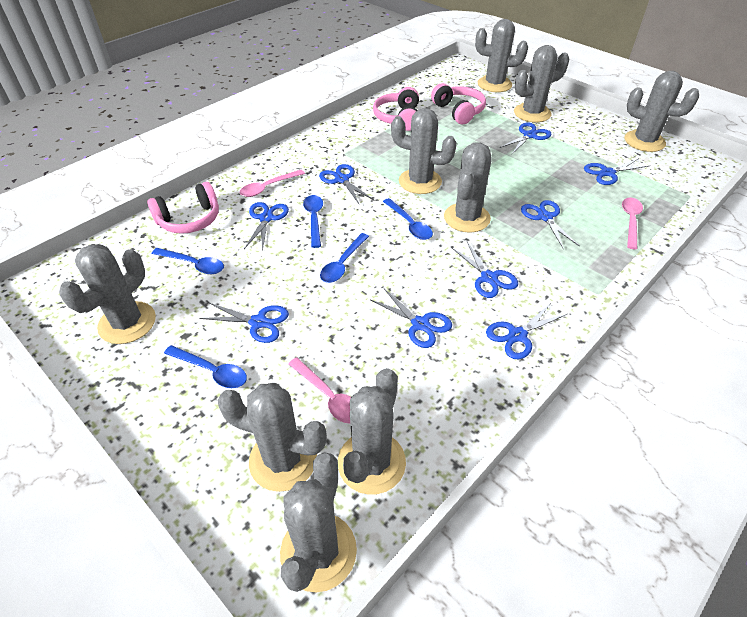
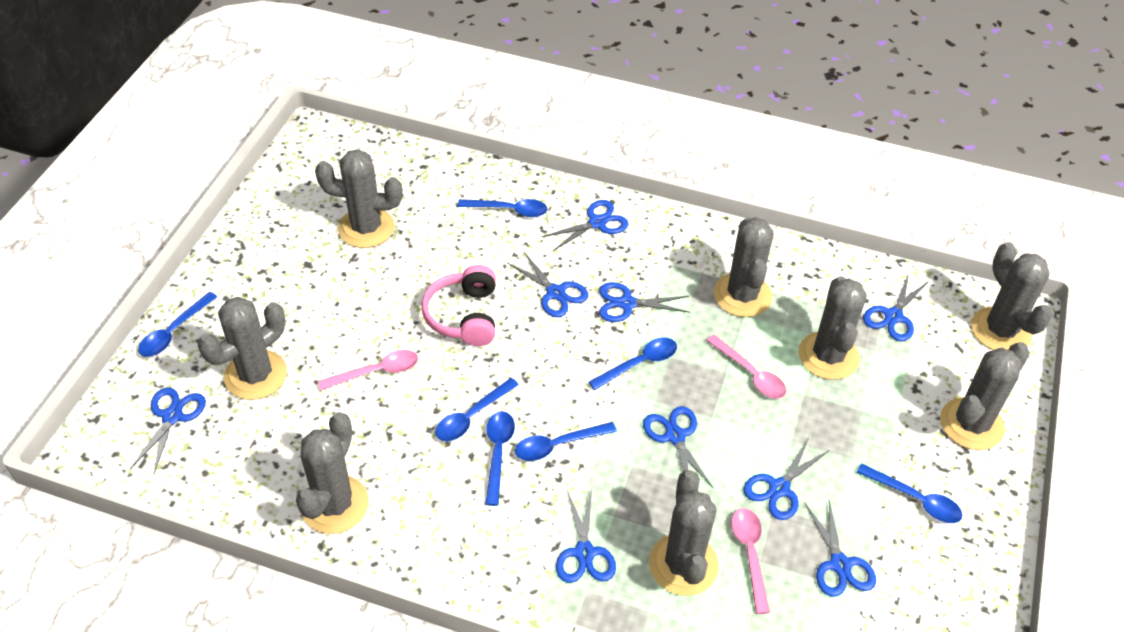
blue spoon: 5 -> 7
grey cactus: 9 -> 8
pink headphones: 3 -> 1

